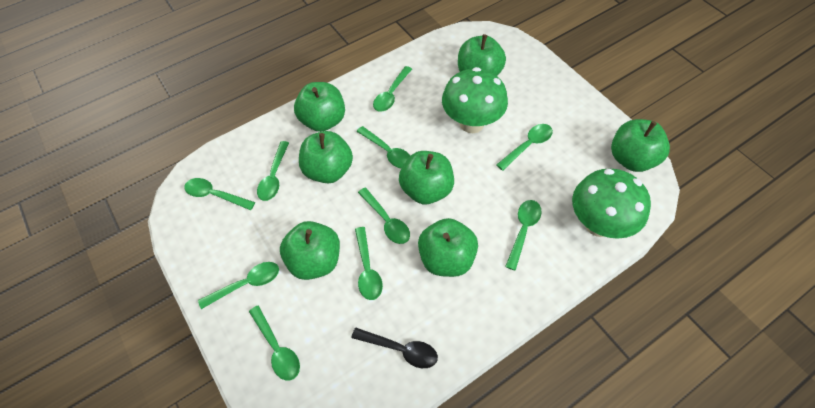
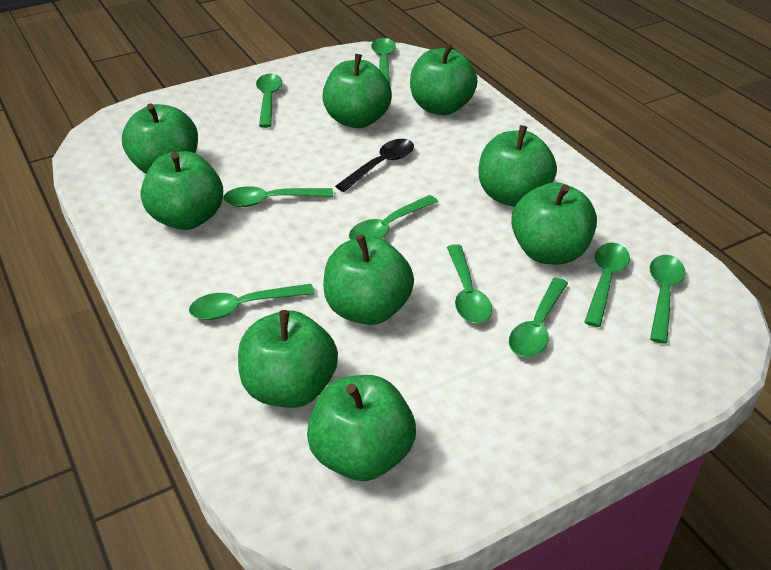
green apple: 7 -> 9
green mushroom: 2 -> 0
green spoon: 10 -> 9

